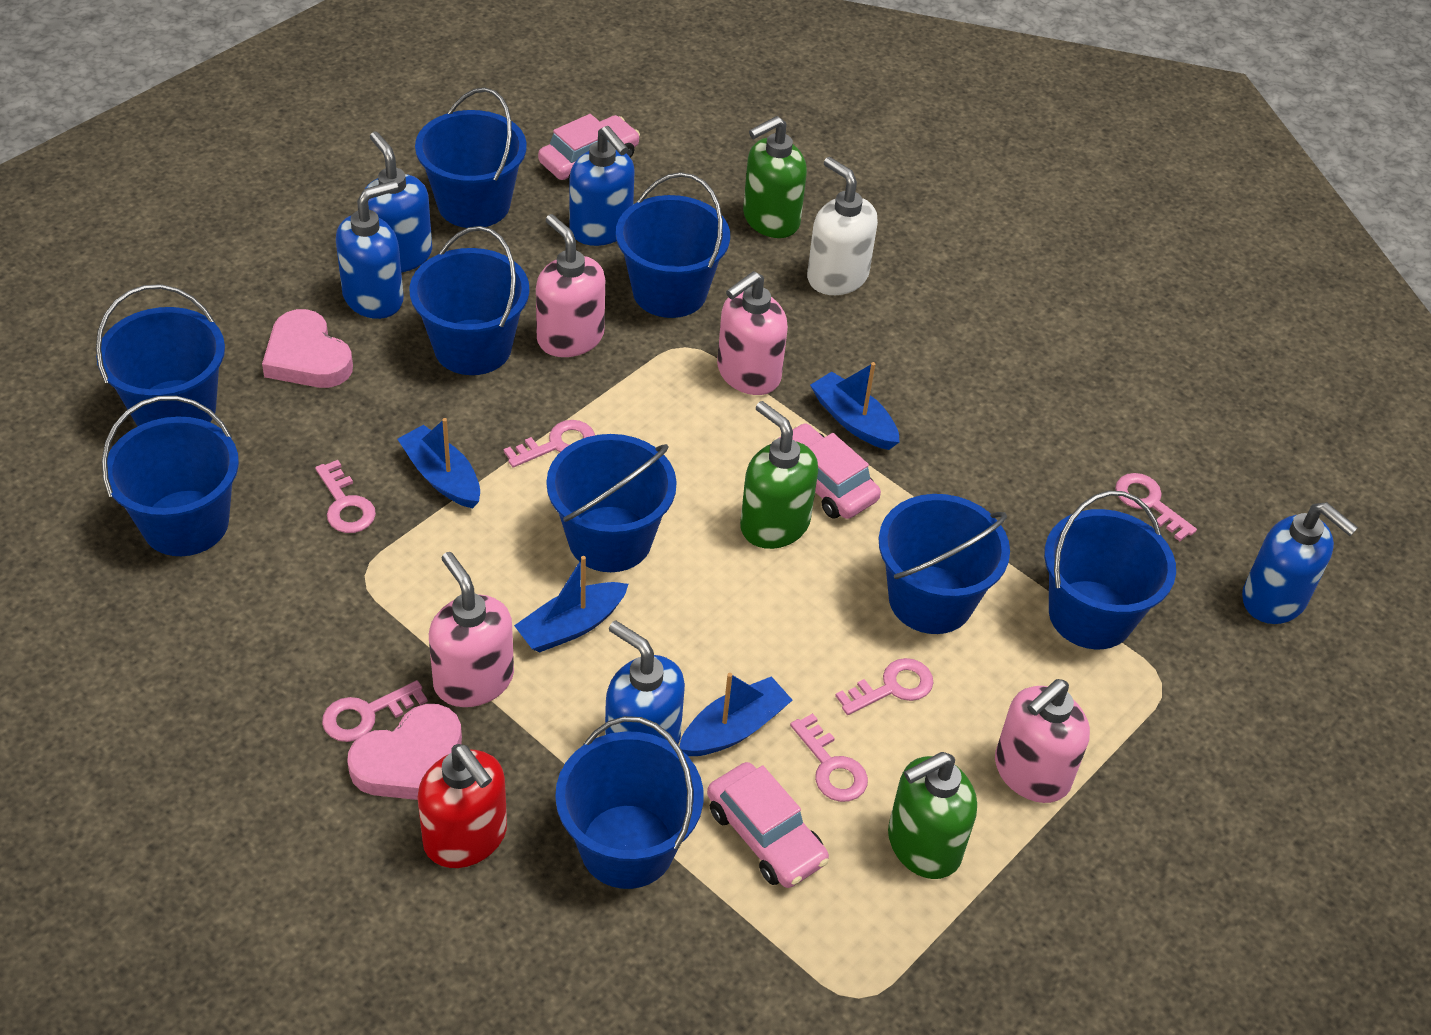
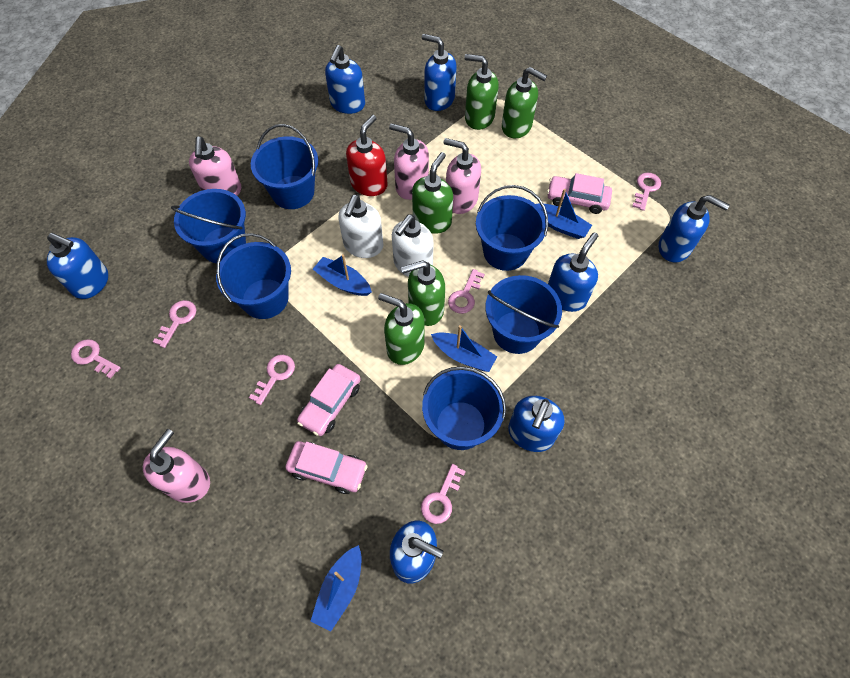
blue bucket: 9 -> 6
blue soap dispenser: 5 -> 7
green soap dispenser: 3 -> 5
pink heart: 2 -> 0
white soap dispenser: 1 -> 2

